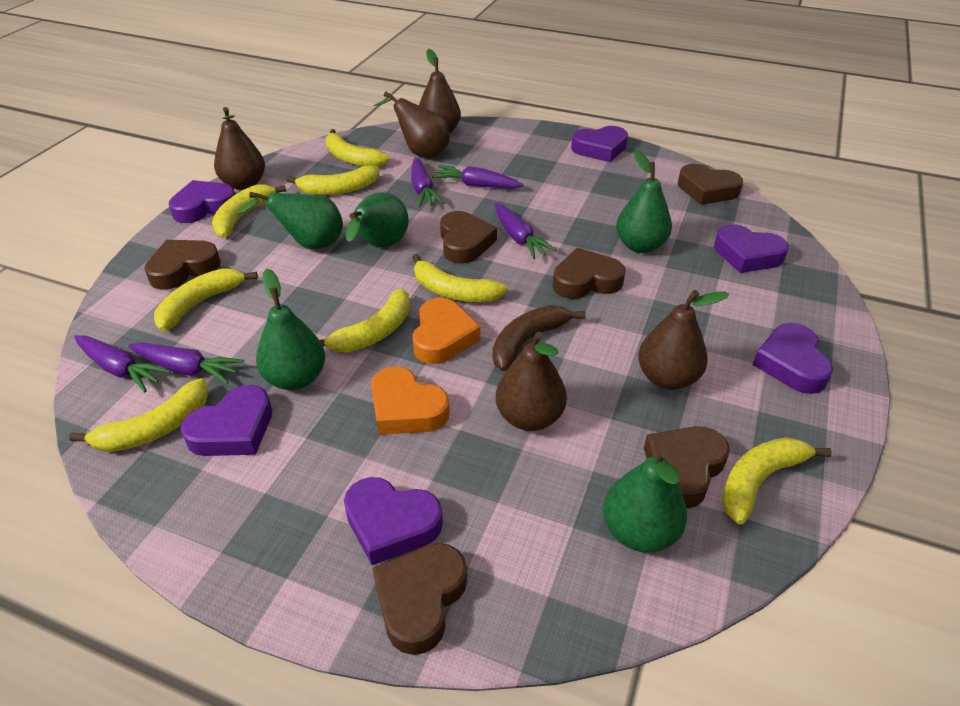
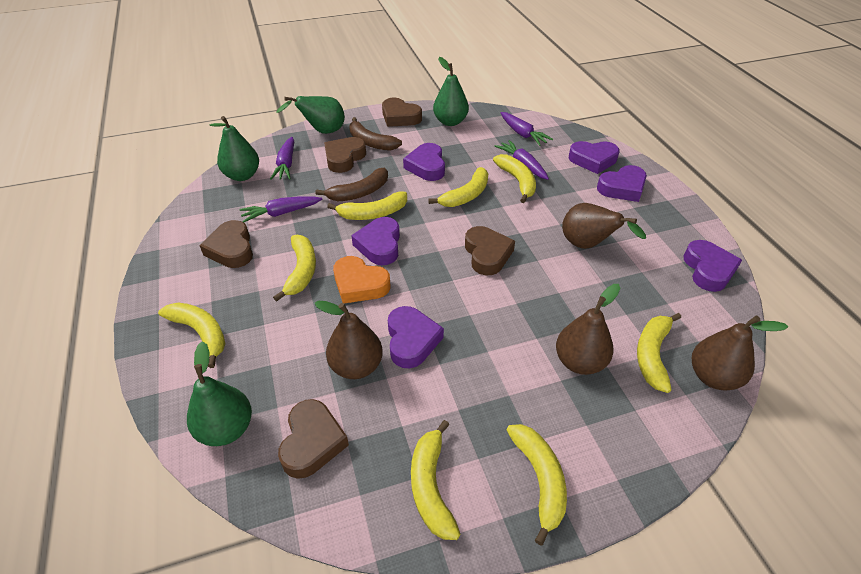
brown banana: 1 -> 2
brown heart: 6 -> 5
brown pear: 5 -> 4
green pear: 5 -> 4
orange heart: 2 -> 1
purple carrot: 5 -> 4

